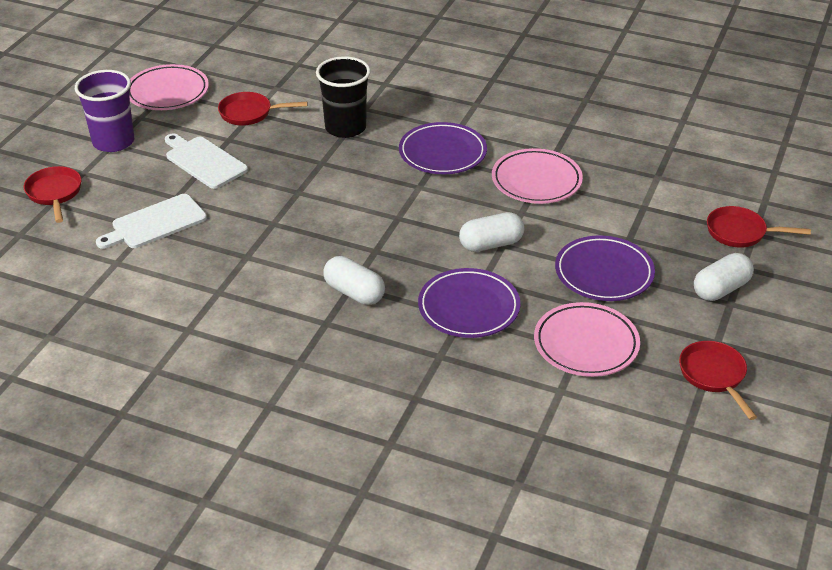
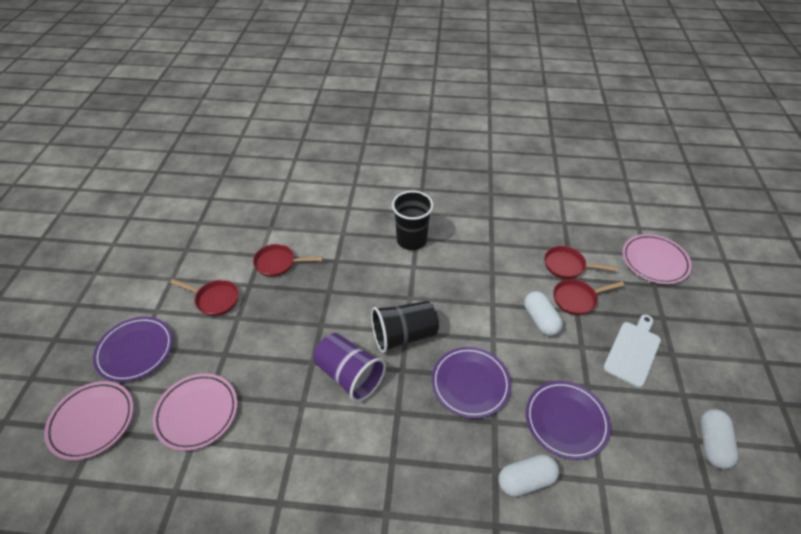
black cup: 1 -> 2
white cutting board: 2 -> 1

